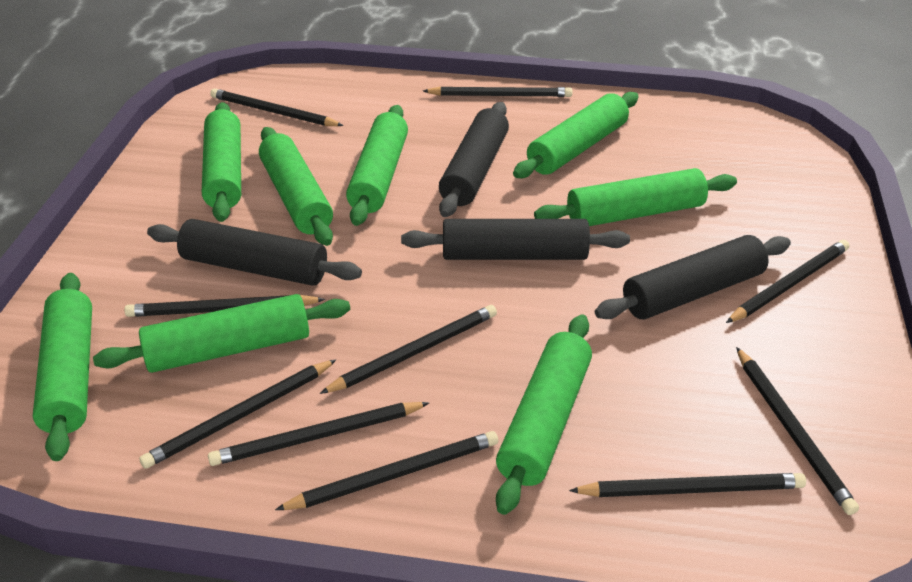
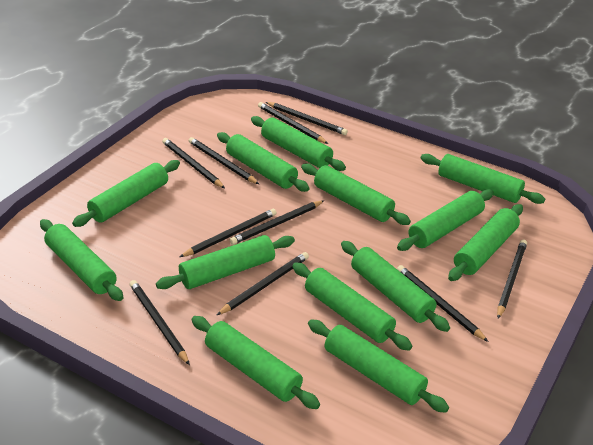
black rolling pin: 4 -> 0
green rolling pin: 8 -> 13

